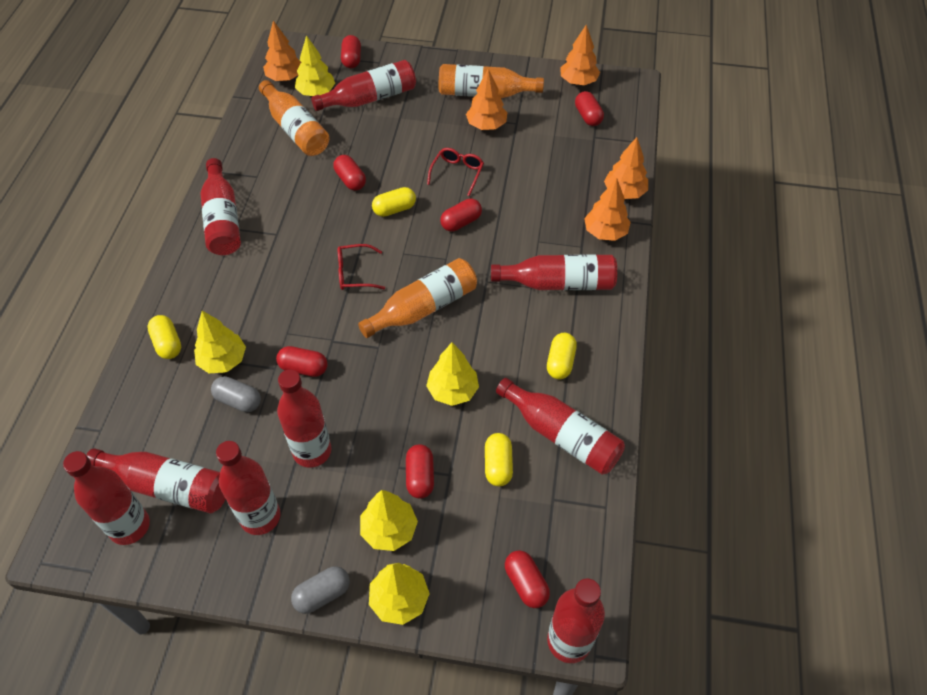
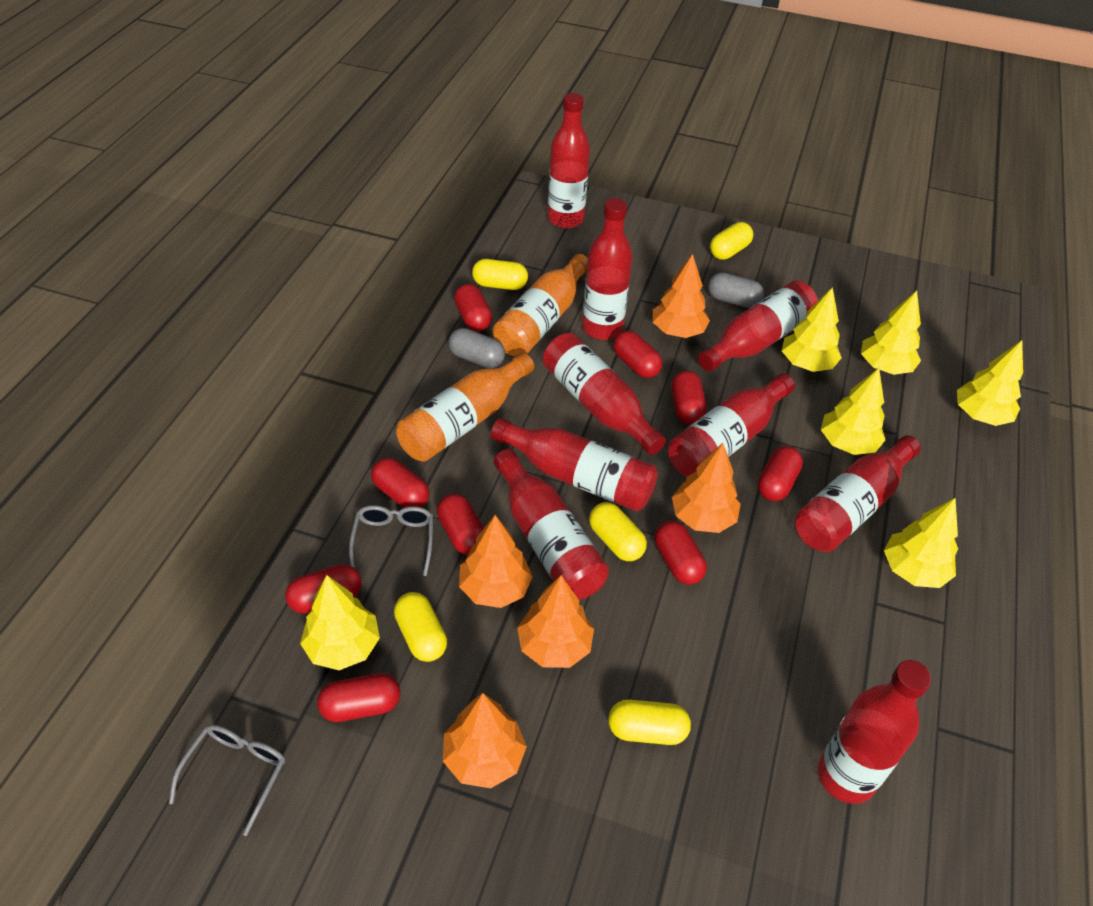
grey glasses: 0 -> 2
orange bottle: 3 -> 2
red capsule: 7 -> 9
red glasses: 2 -> 0
yellow capsule: 4 -> 5
yellow tree: 5 -> 6

